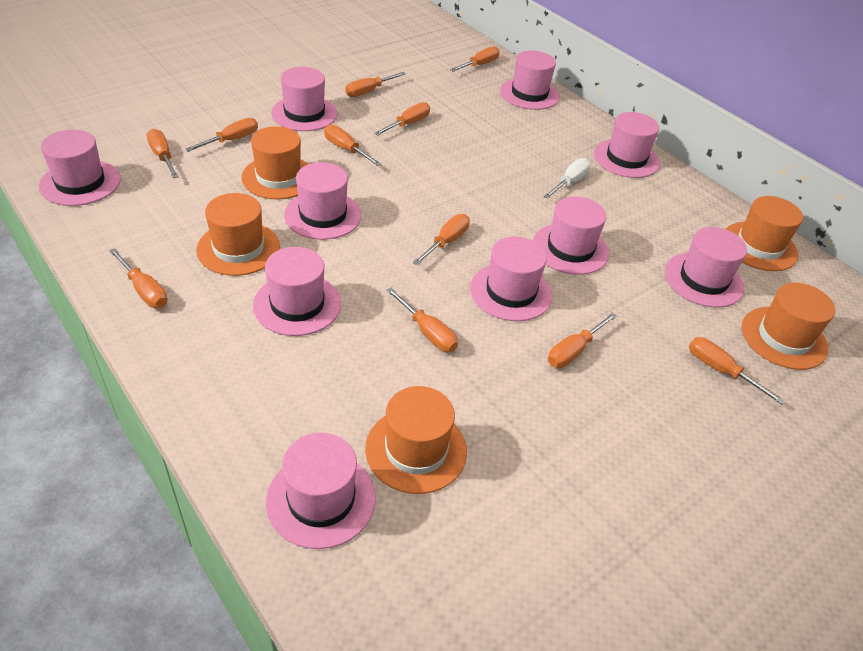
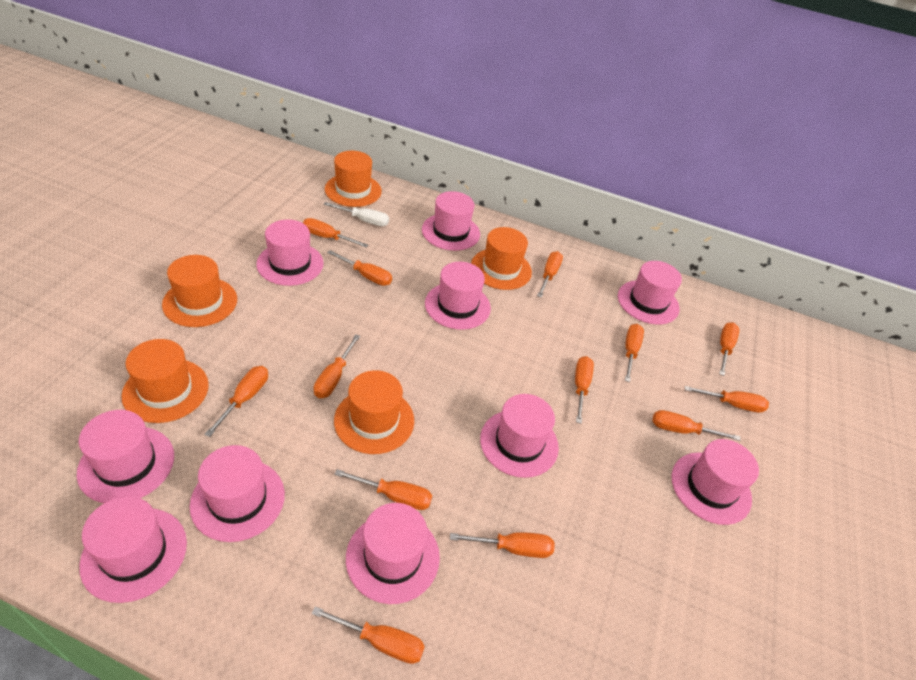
orange screwdriver: 11 -> 13

